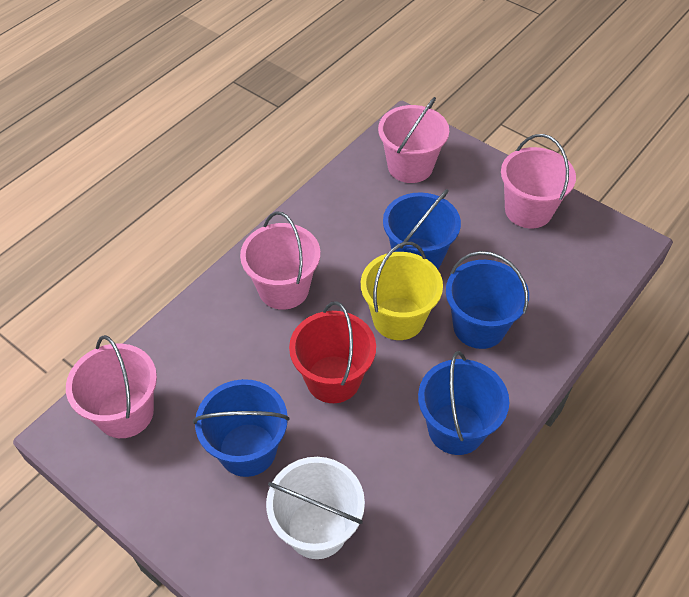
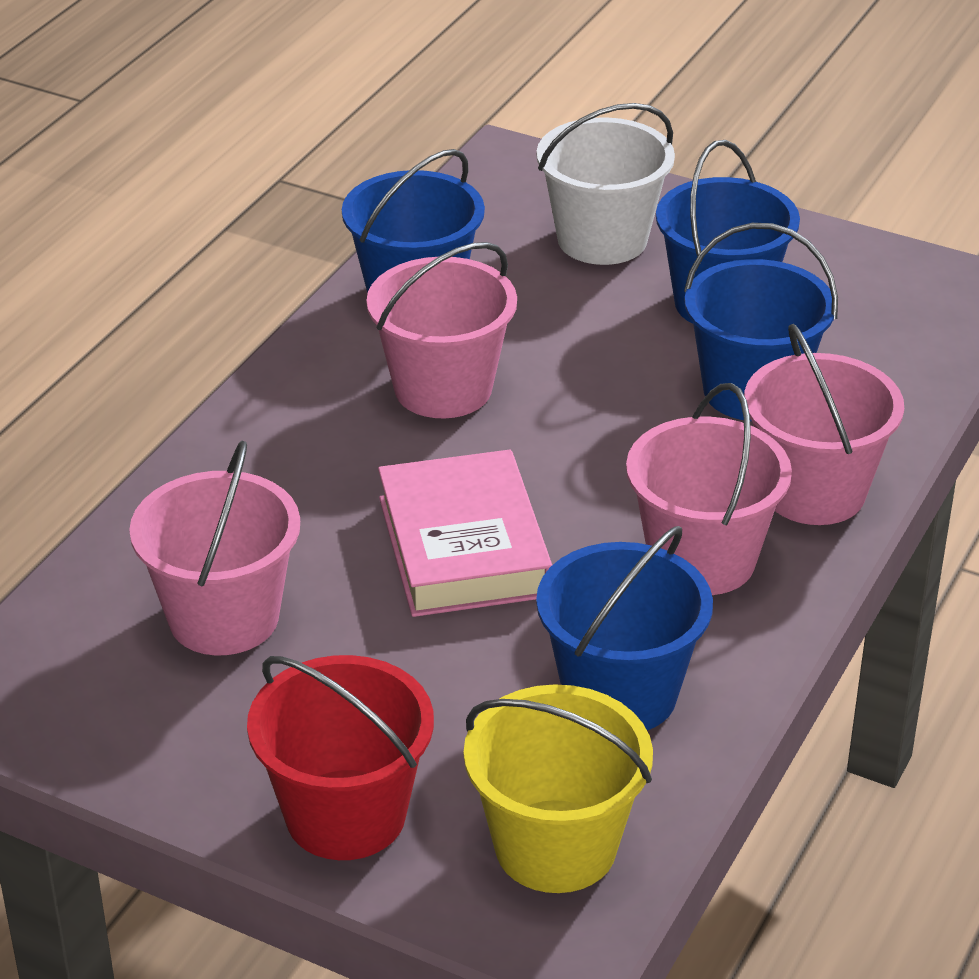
pink book: 0 -> 1

